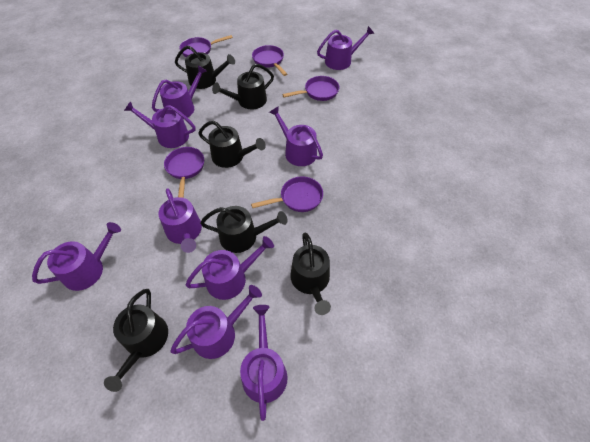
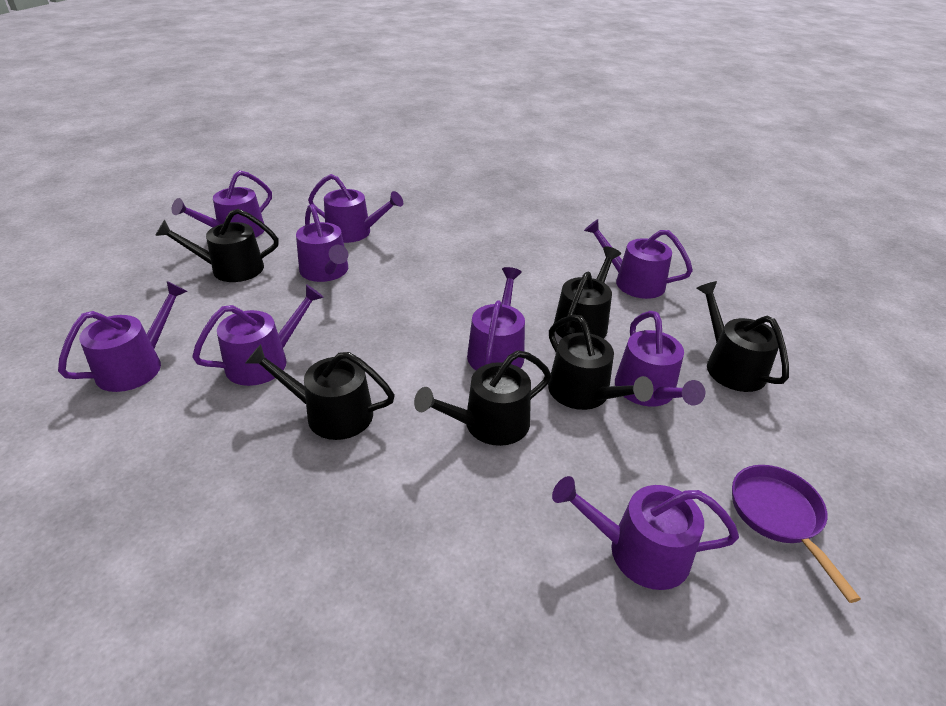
purple pan: 5 -> 1

